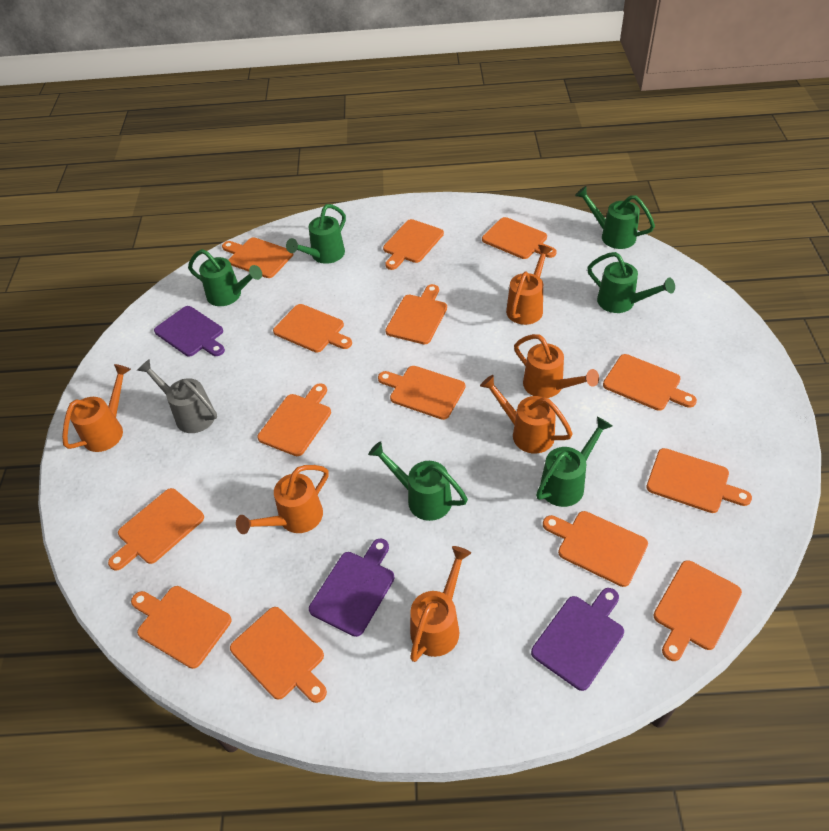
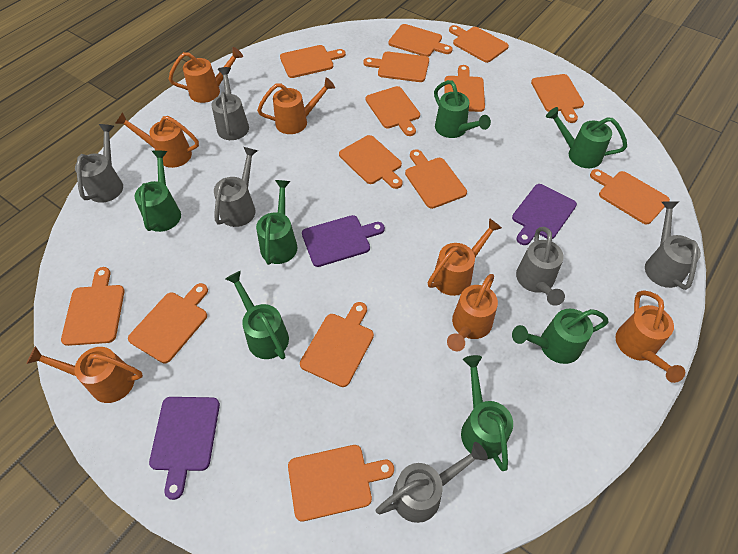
green watering can: 6 -> 7
grey watering can: 1 -> 6
orange watering can: 6 -> 7

